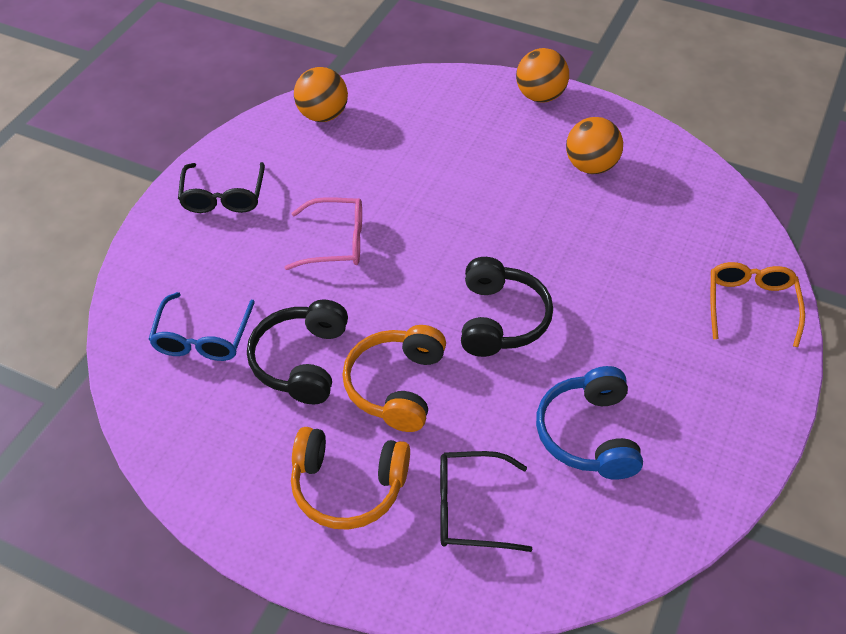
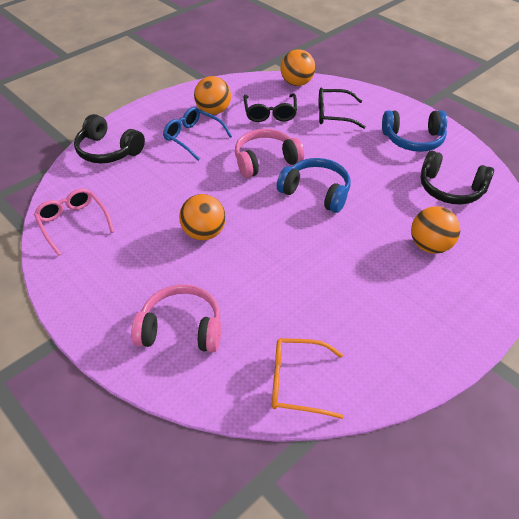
blue headphones: 1 -> 2
orange ball: 3 -> 4
orange headphones: 2 -> 0
pink headphones: 0 -> 2

